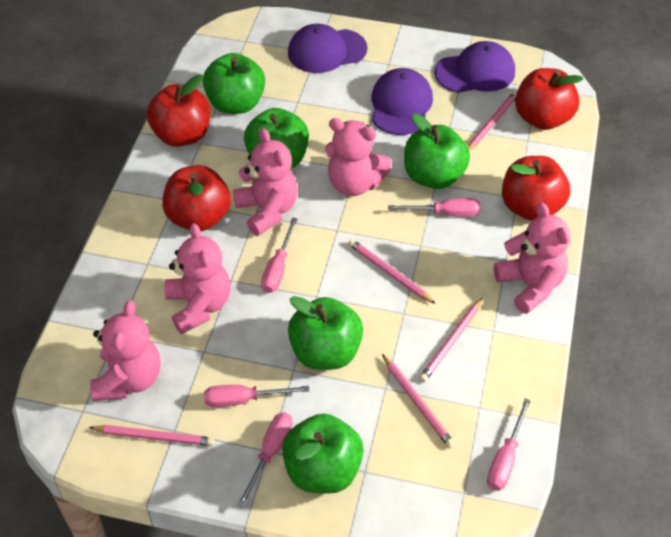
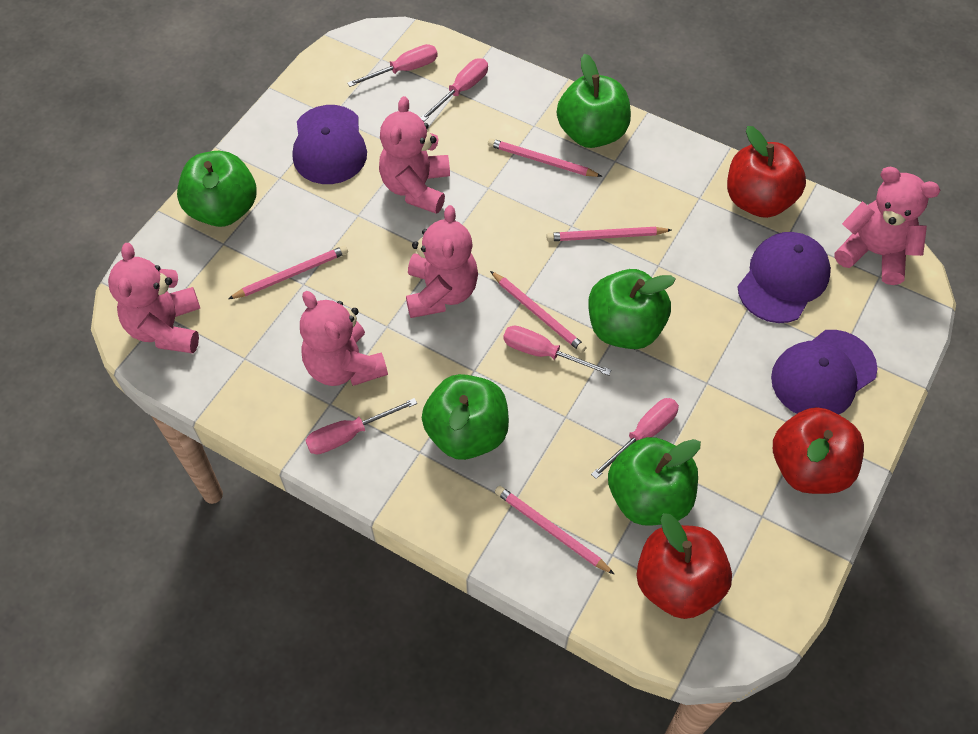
red apple: 4 -> 3

